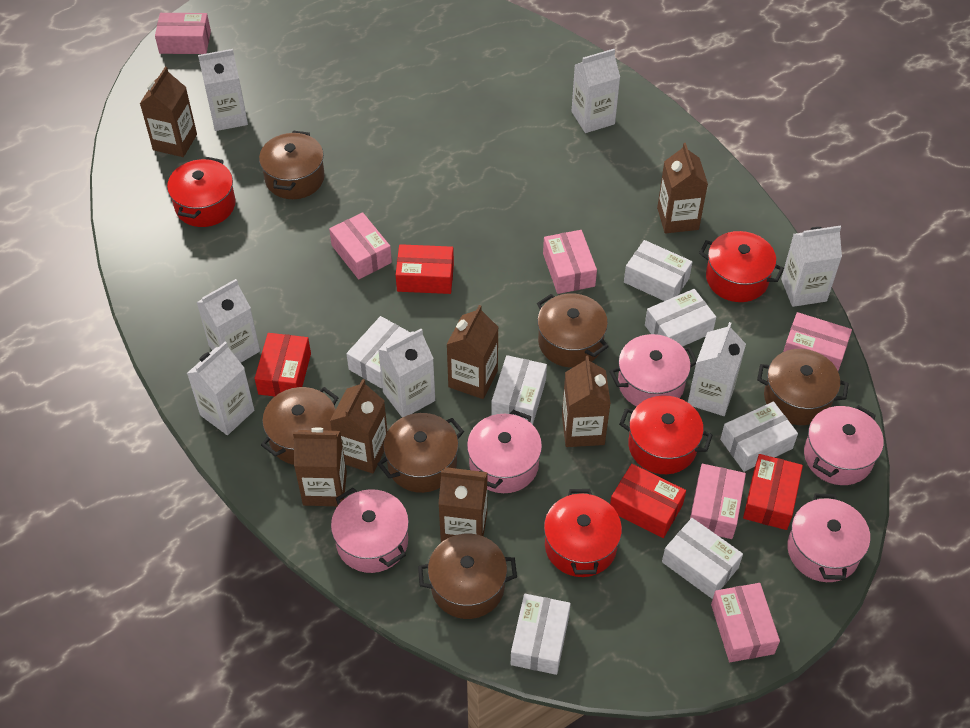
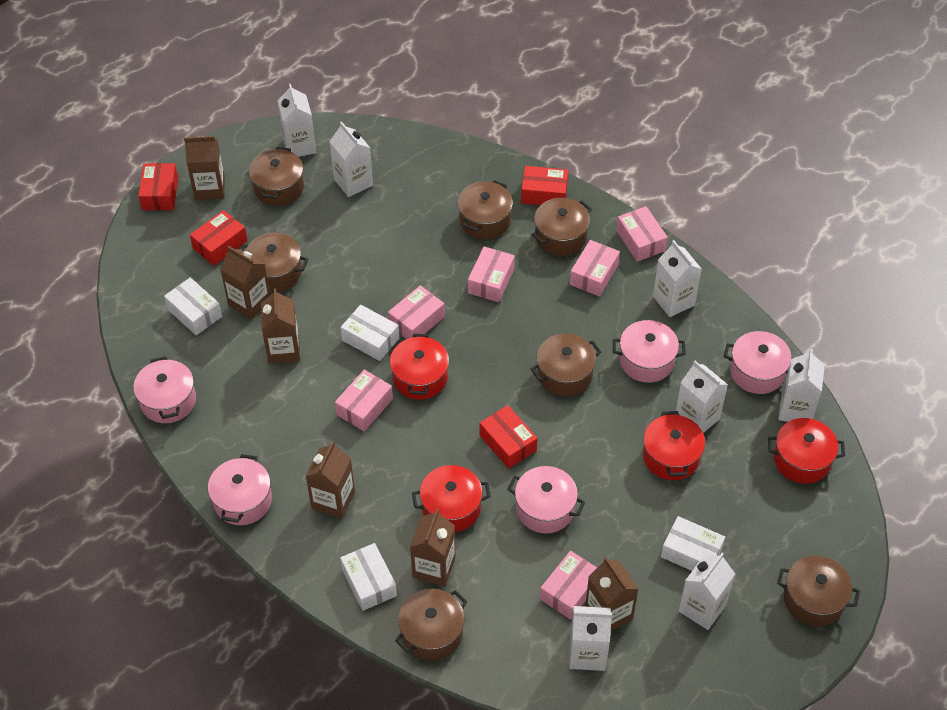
brown carton: 7 -> 6
brown pot: 6 -> 7
white box: 7 -> 4

